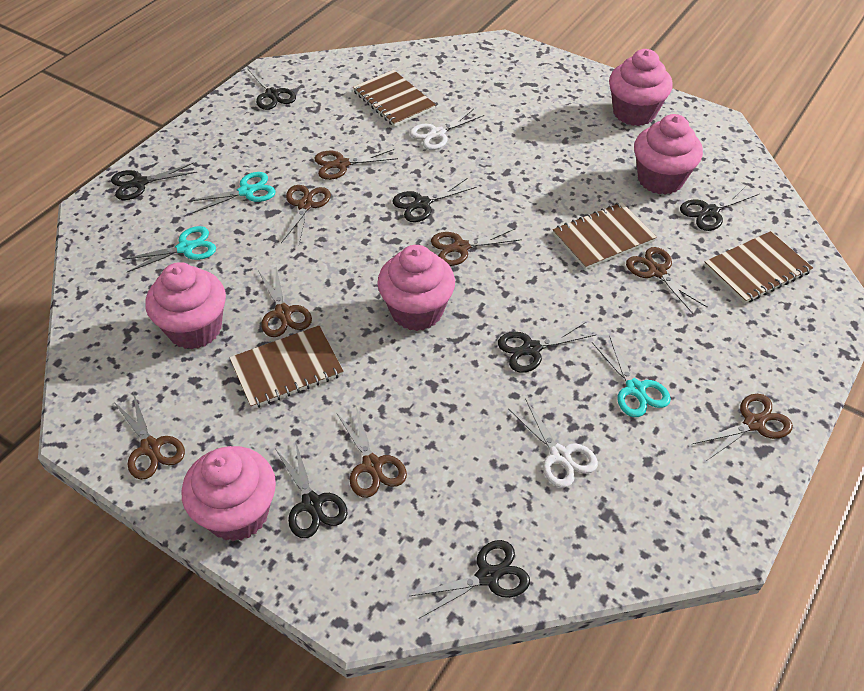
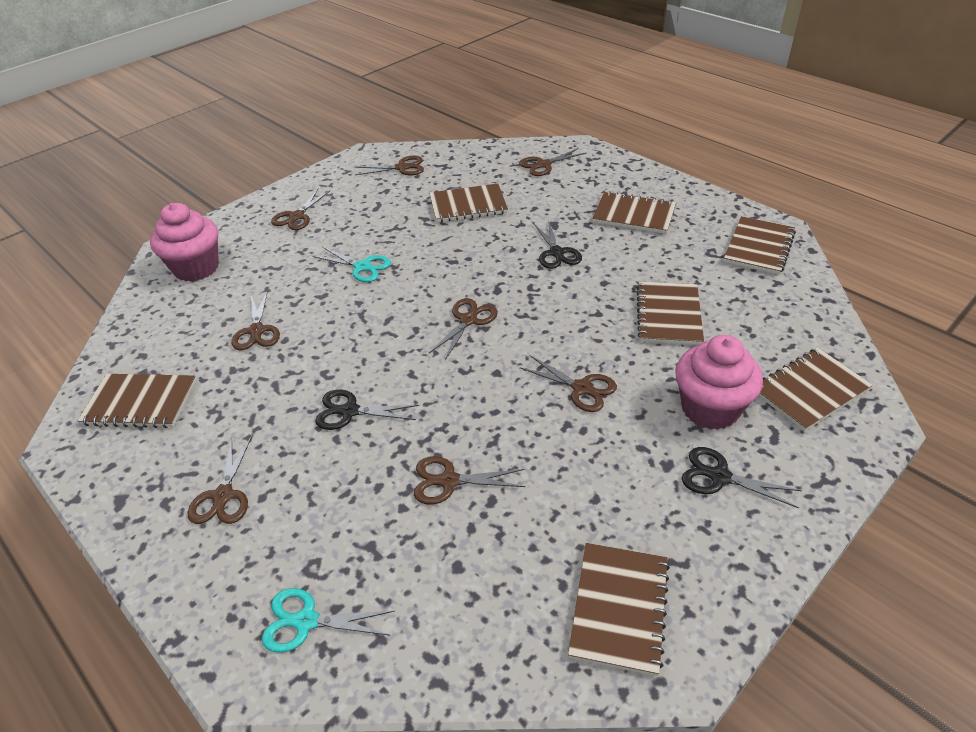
black scissors: 7 -> 3
brown notebook: 4 -> 7
pink cupcake: 5 -> 2
turquoise scissors: 3 -> 2
white scissors: 2 -> 0

